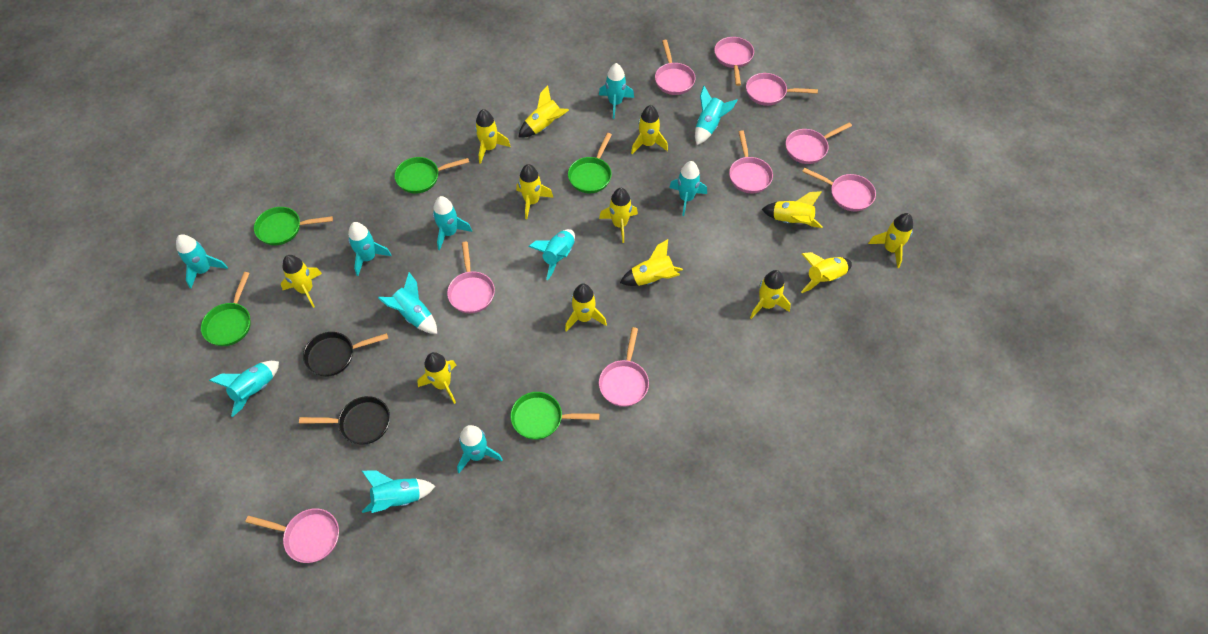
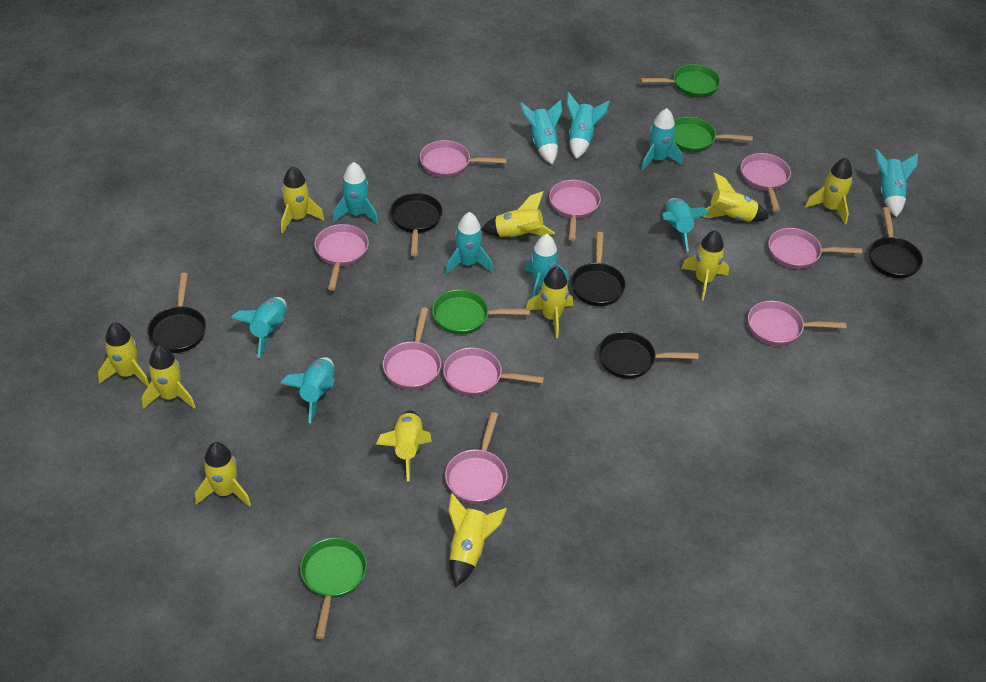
black pan: 2 -> 5
green pan: 5 -> 4
turquoise rocket: 11 -> 10
yellow rocket: 13 -> 11

